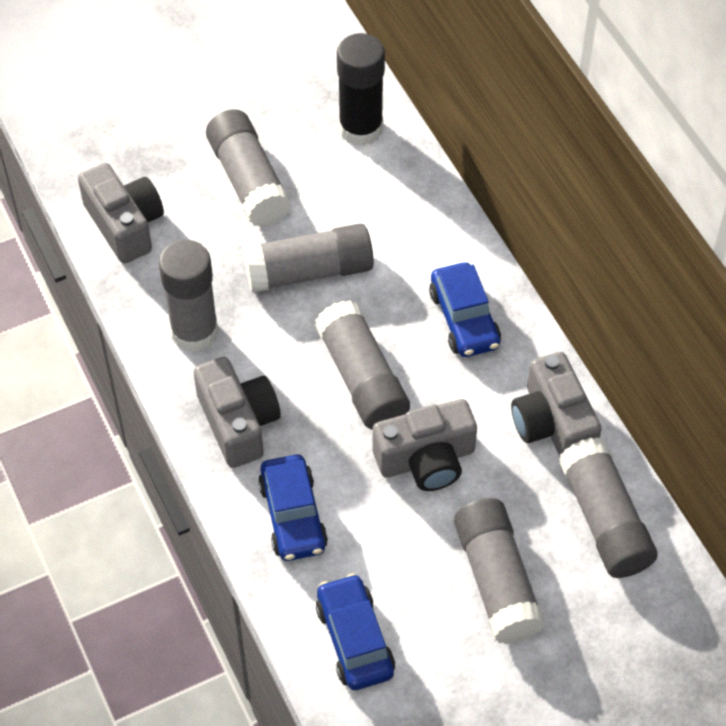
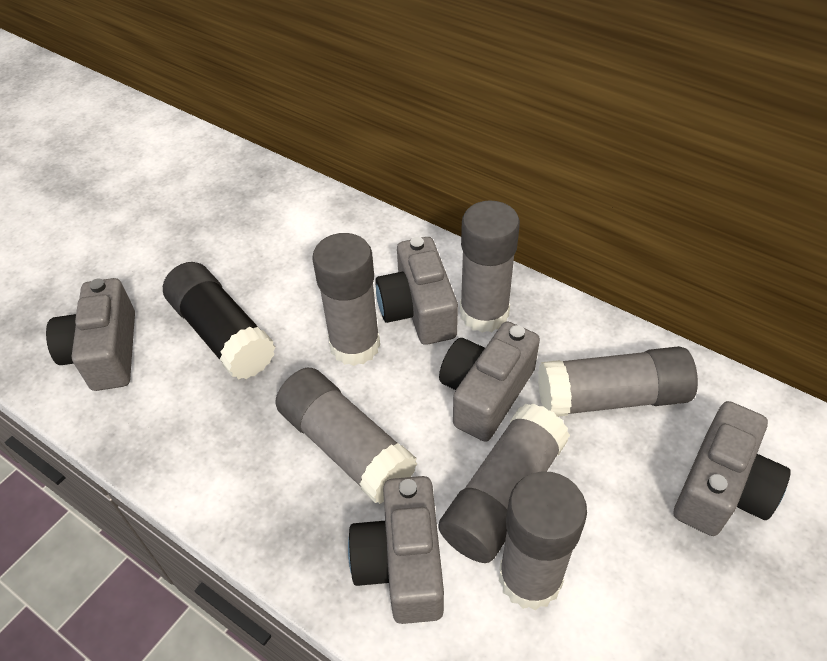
blue car: 3 -> 0
grey camera: 4 -> 5

